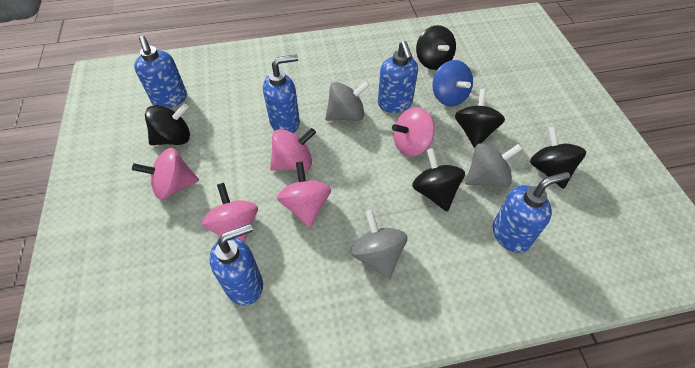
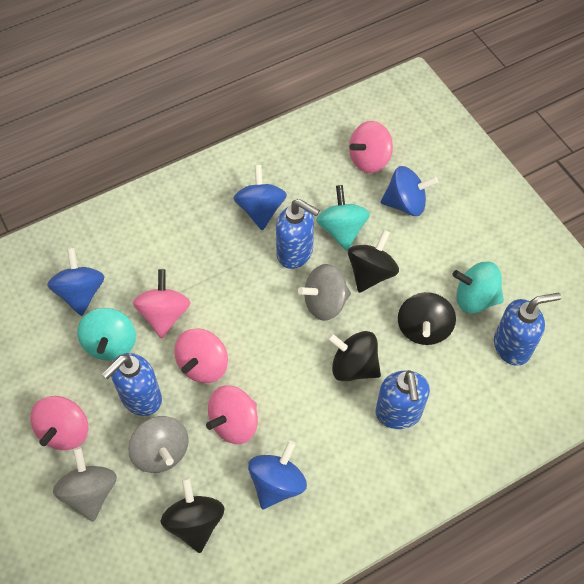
black spinning top: 5 -> 4
blue soap dispenser: 5 -> 4
blue spinning top: 1 -> 4
turquoise spinning top: 0 -> 3

